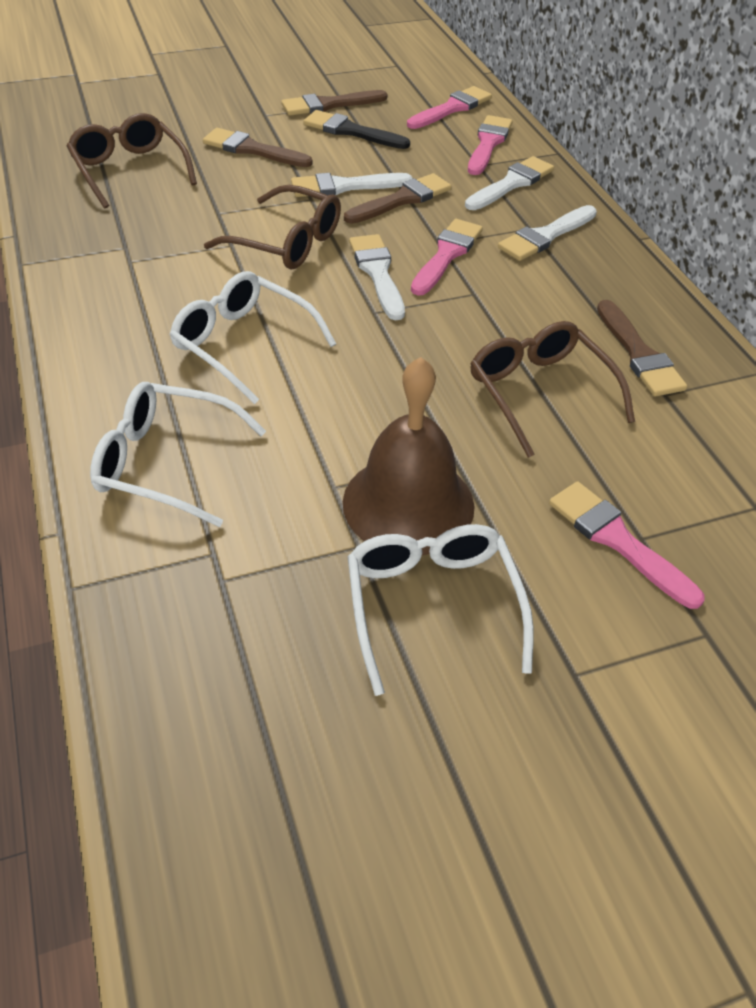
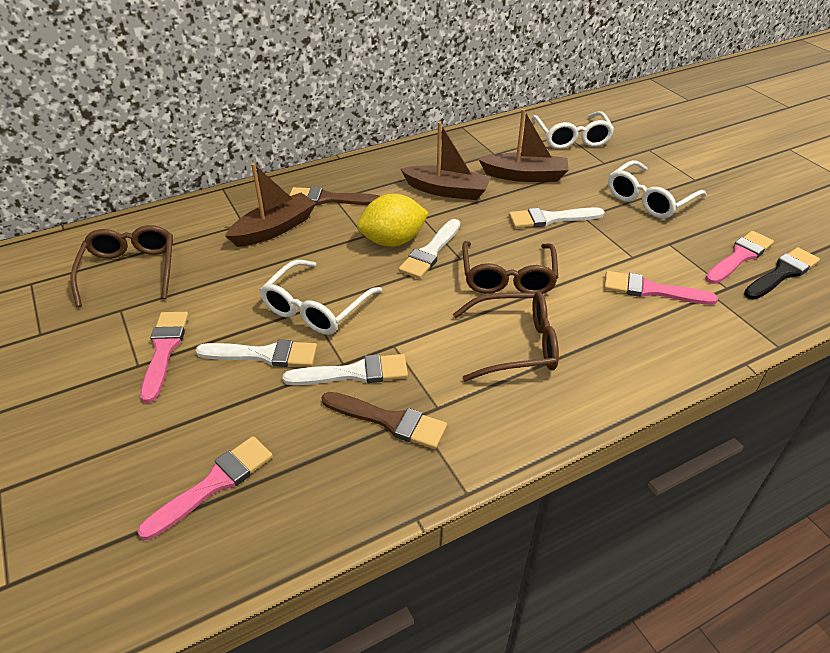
brown bell: 1 -> 0
brown boat: 0 -> 3
brown brush: 4 -> 2
yellow lemon: 0 -> 1

